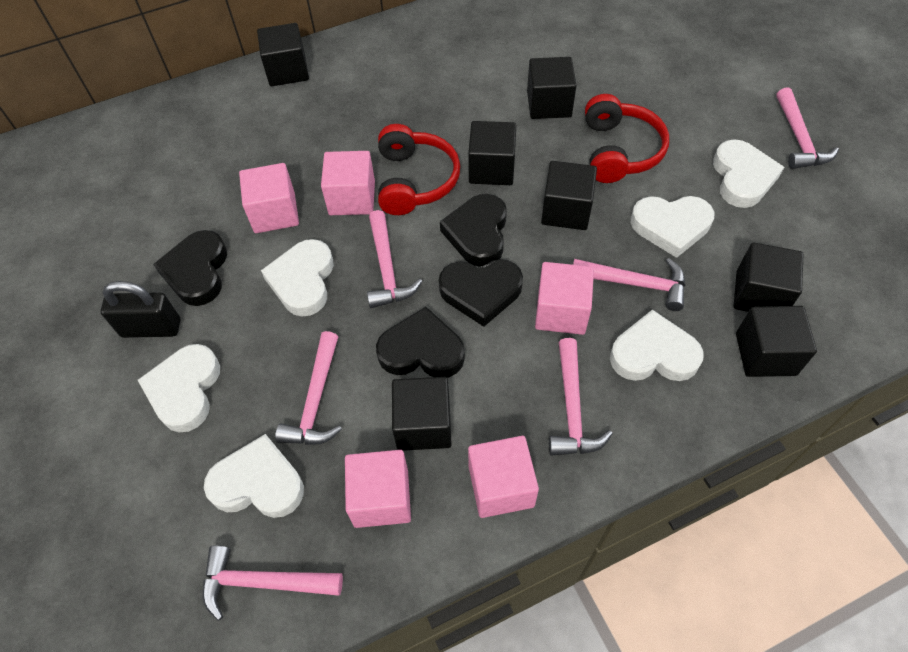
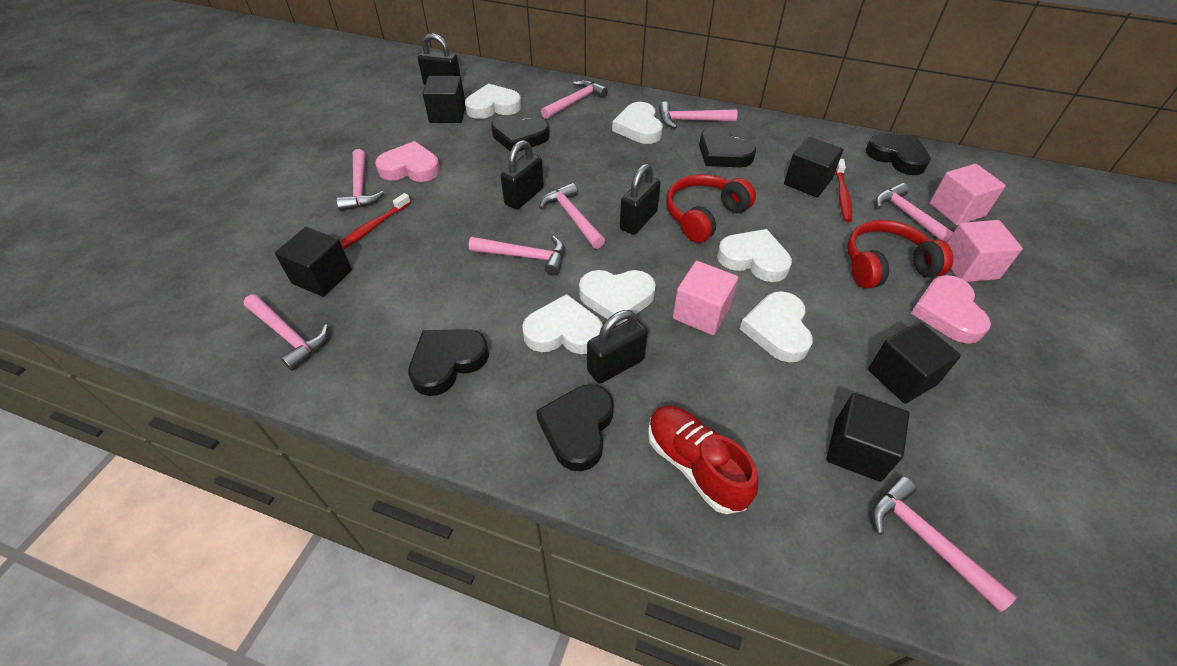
black cube: 7 -> 5
black heart: 4 -> 5
black padlock: 1 -> 4
pink cube: 5 -> 3
pink hammer: 6 -> 8
pink heart: 0 -> 2
red shoe: 0 -> 1
red toothbrush: 0 -> 2

